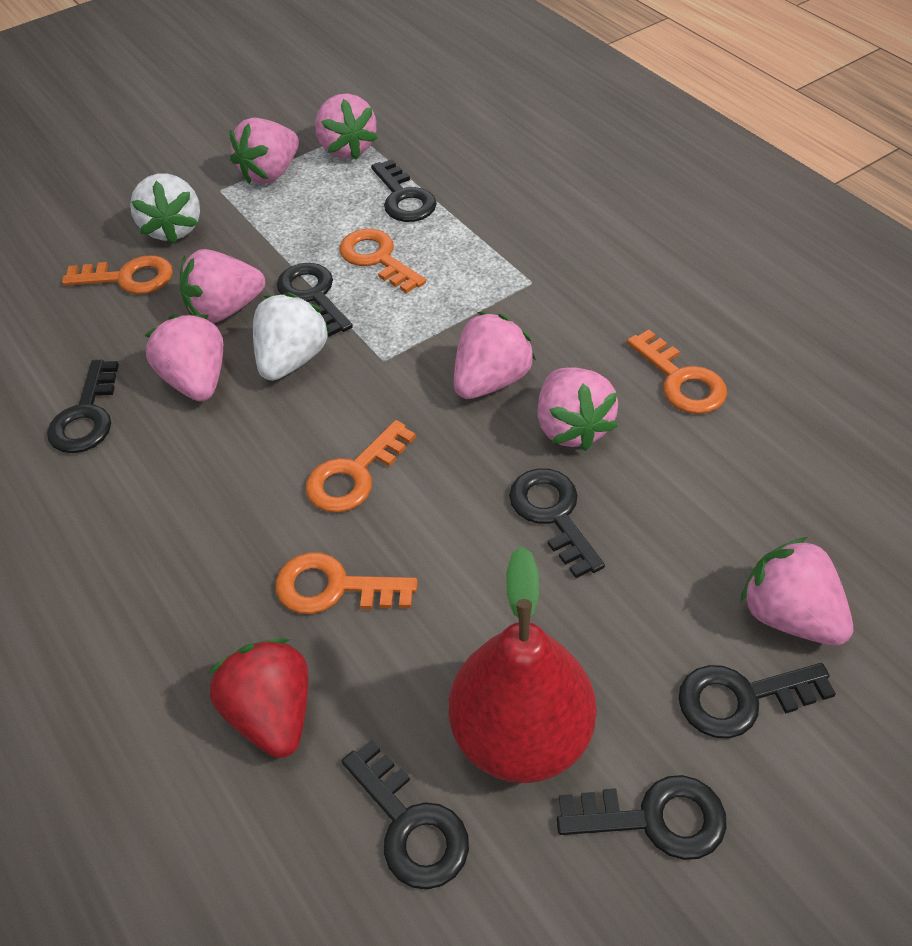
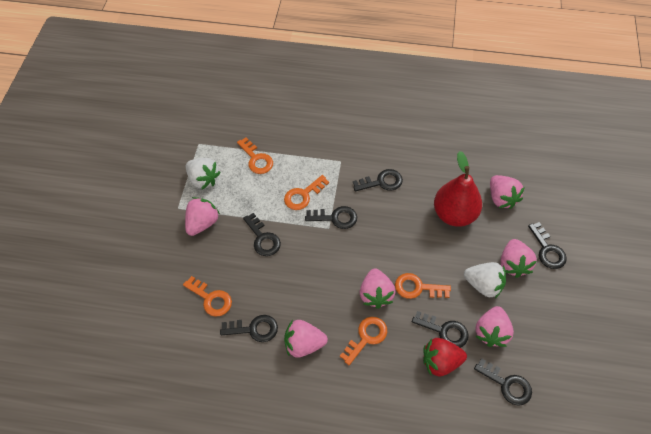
pink strawberry: 7 -> 6

